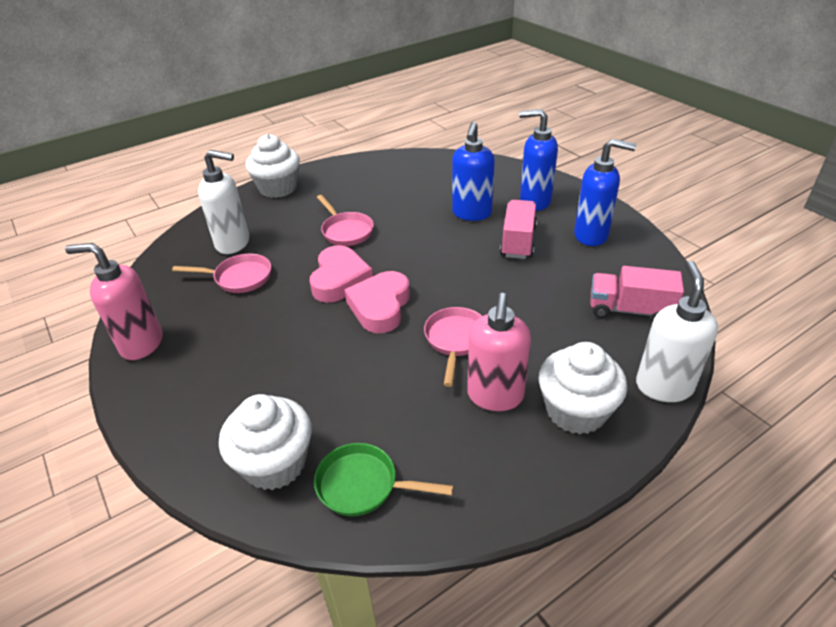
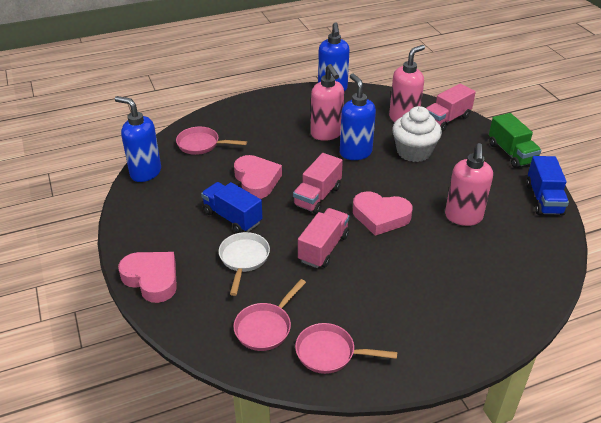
blue truck: 0 -> 2
green pan: 1 -> 0
green truck: 0 -> 1
pink heart: 2 -> 3
pink soap dispenser: 2 -> 3
pink truck: 2 -> 3
white cupcake: 3 -> 1
white pan: 0 -> 1
white soap dispenser: 2 -> 0

